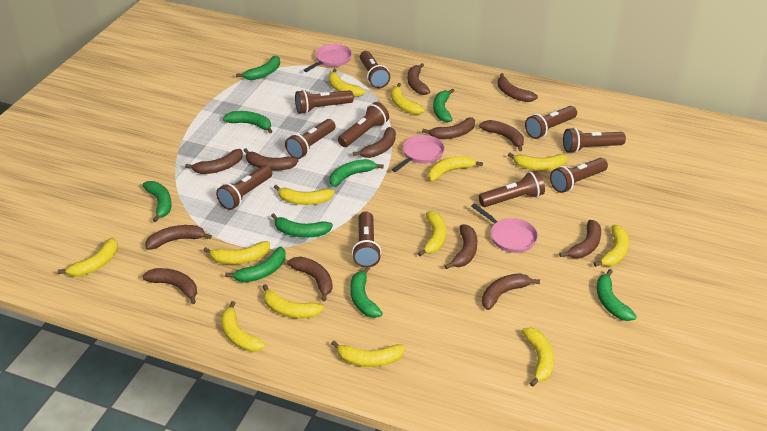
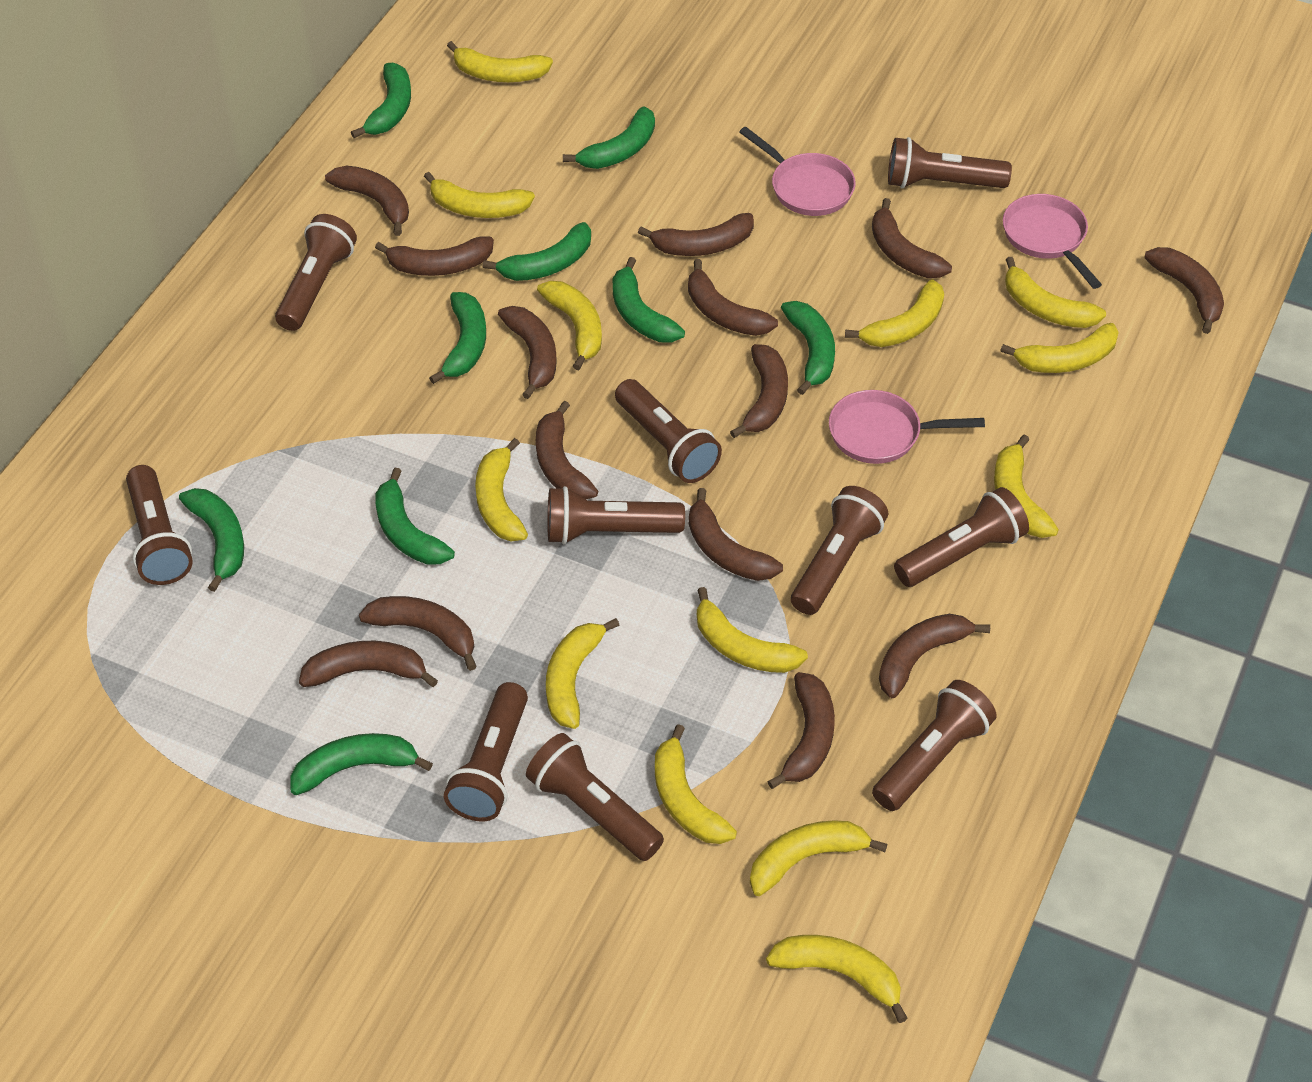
brown banana: 13 -> 14

